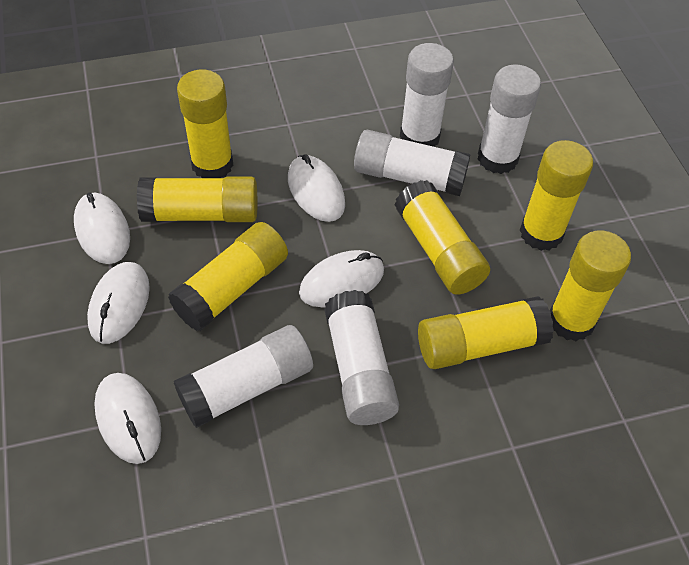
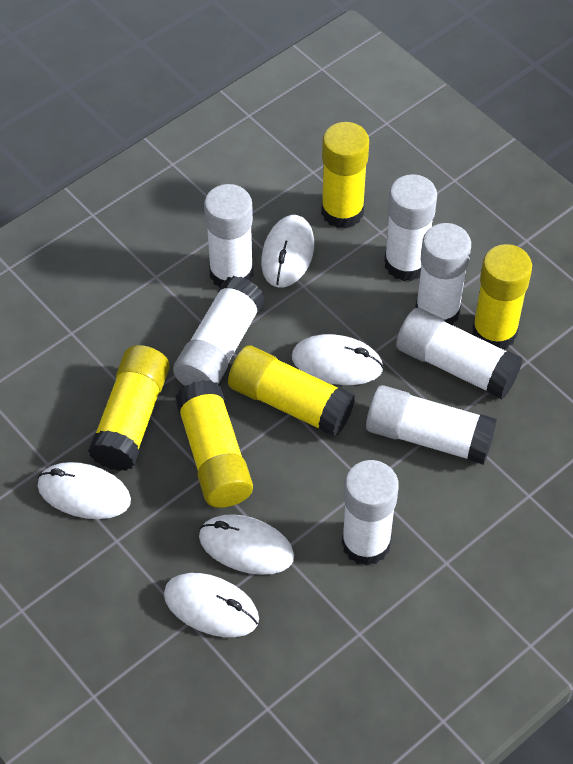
white glue stick: 5 -> 7
yellow glue stick: 7 -> 5

